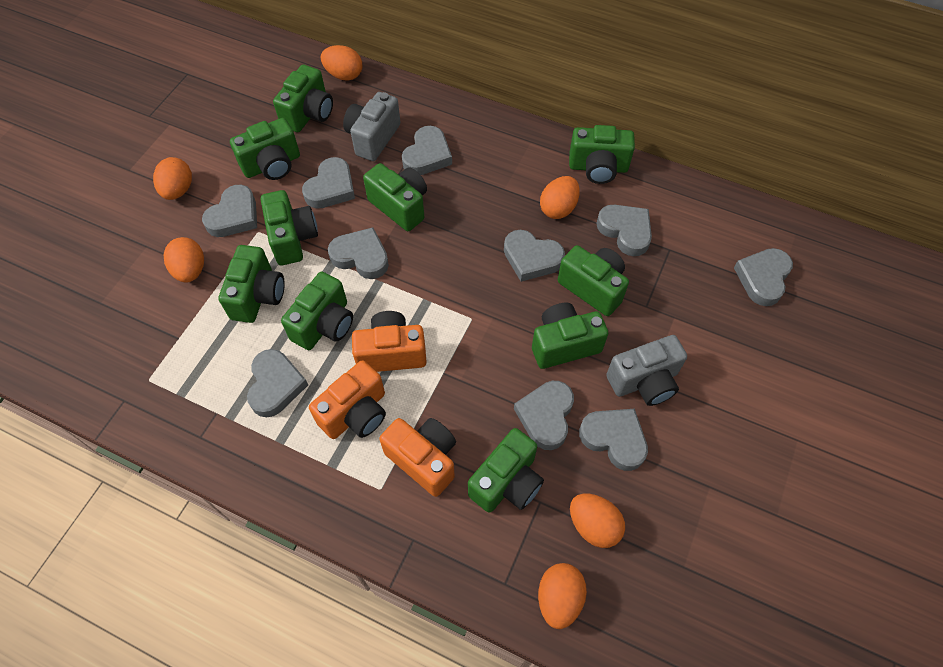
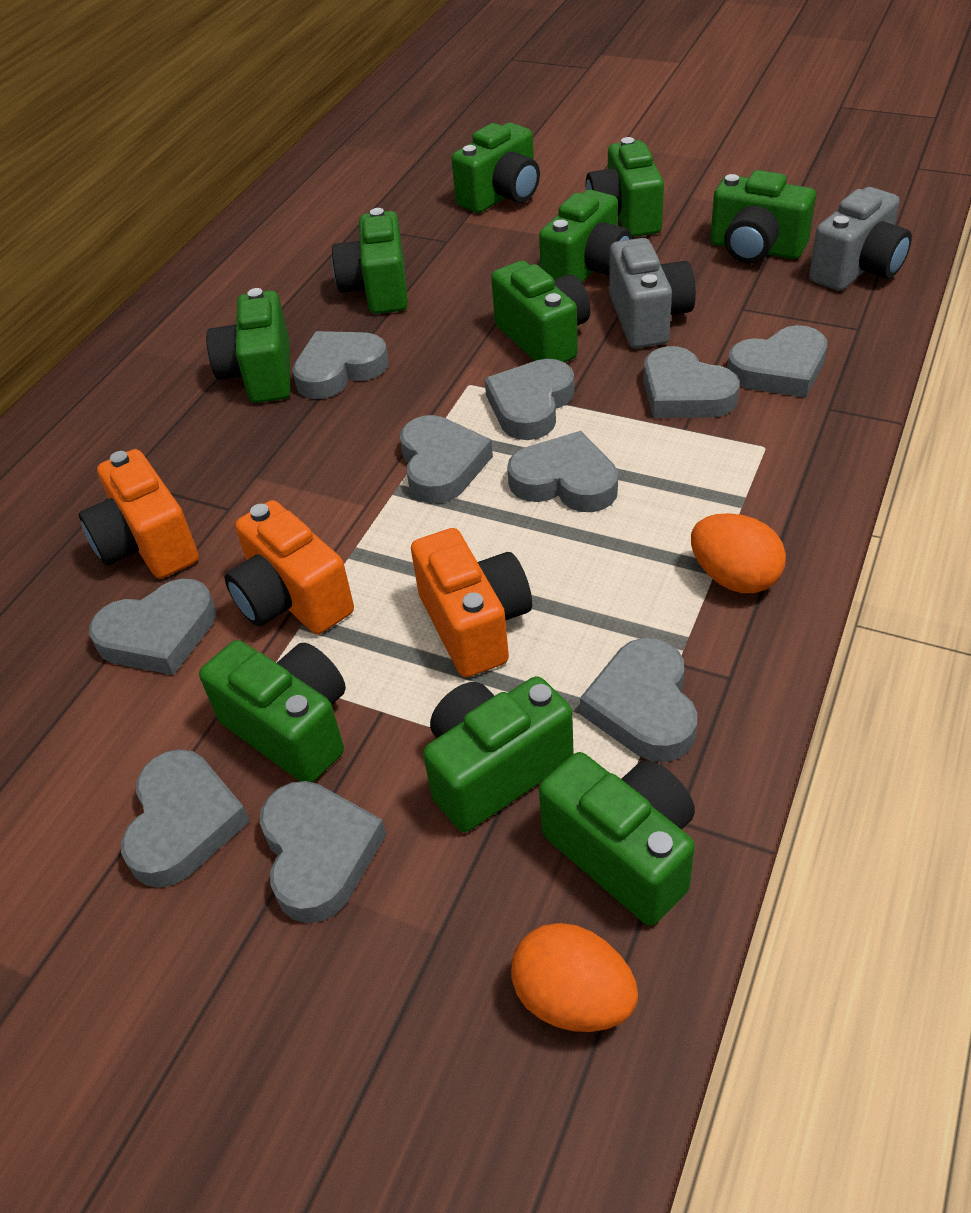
orange egg: 6 -> 2

